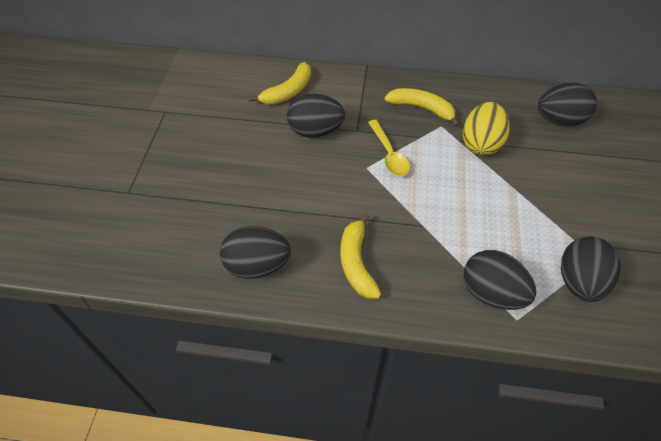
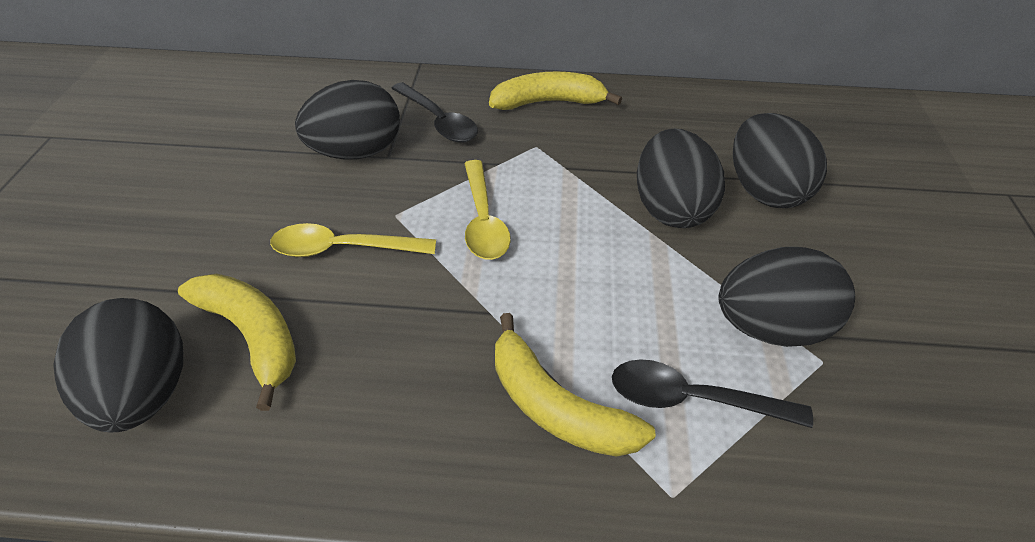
black spoon: 0 -> 2
yellow egg: 1 -> 0
yellow spoon: 1 -> 2

